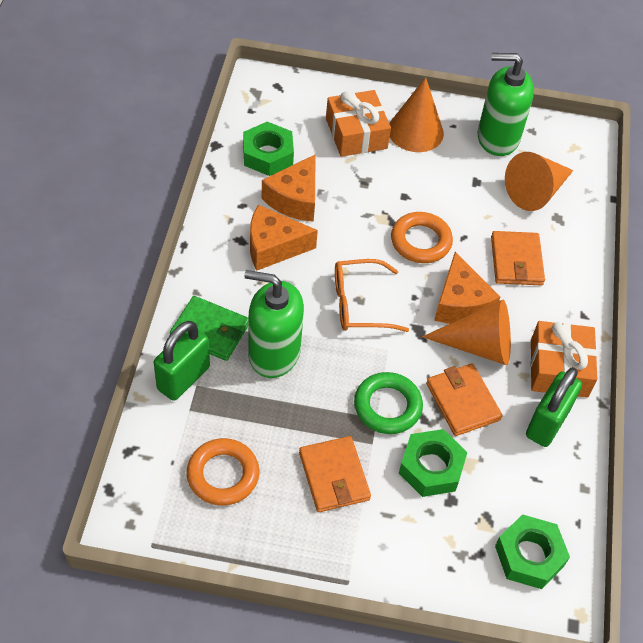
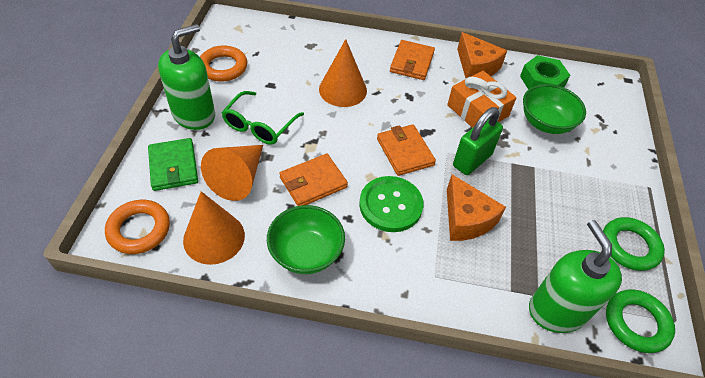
green bowl: 0 -> 2
green button: 0 -> 1
green glasses: 0 -> 1
green nut: 3 -> 1
green padlock: 2 -> 1
green ring: 1 -> 2
orange cheese: 3 -> 2
orange gift: 2 -> 1
orange glasses: 1 -> 0

